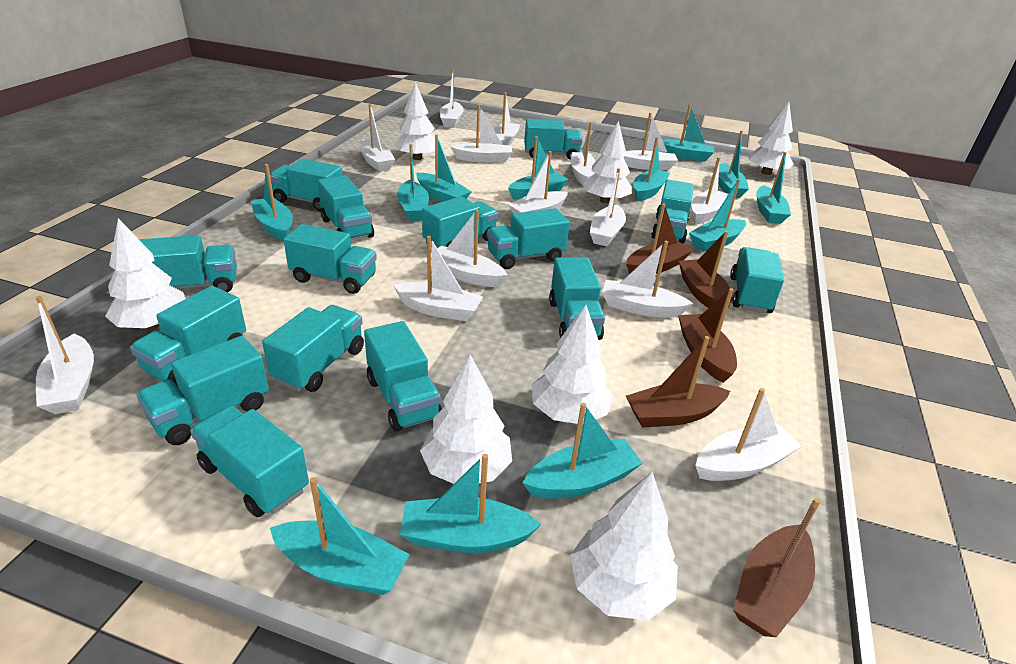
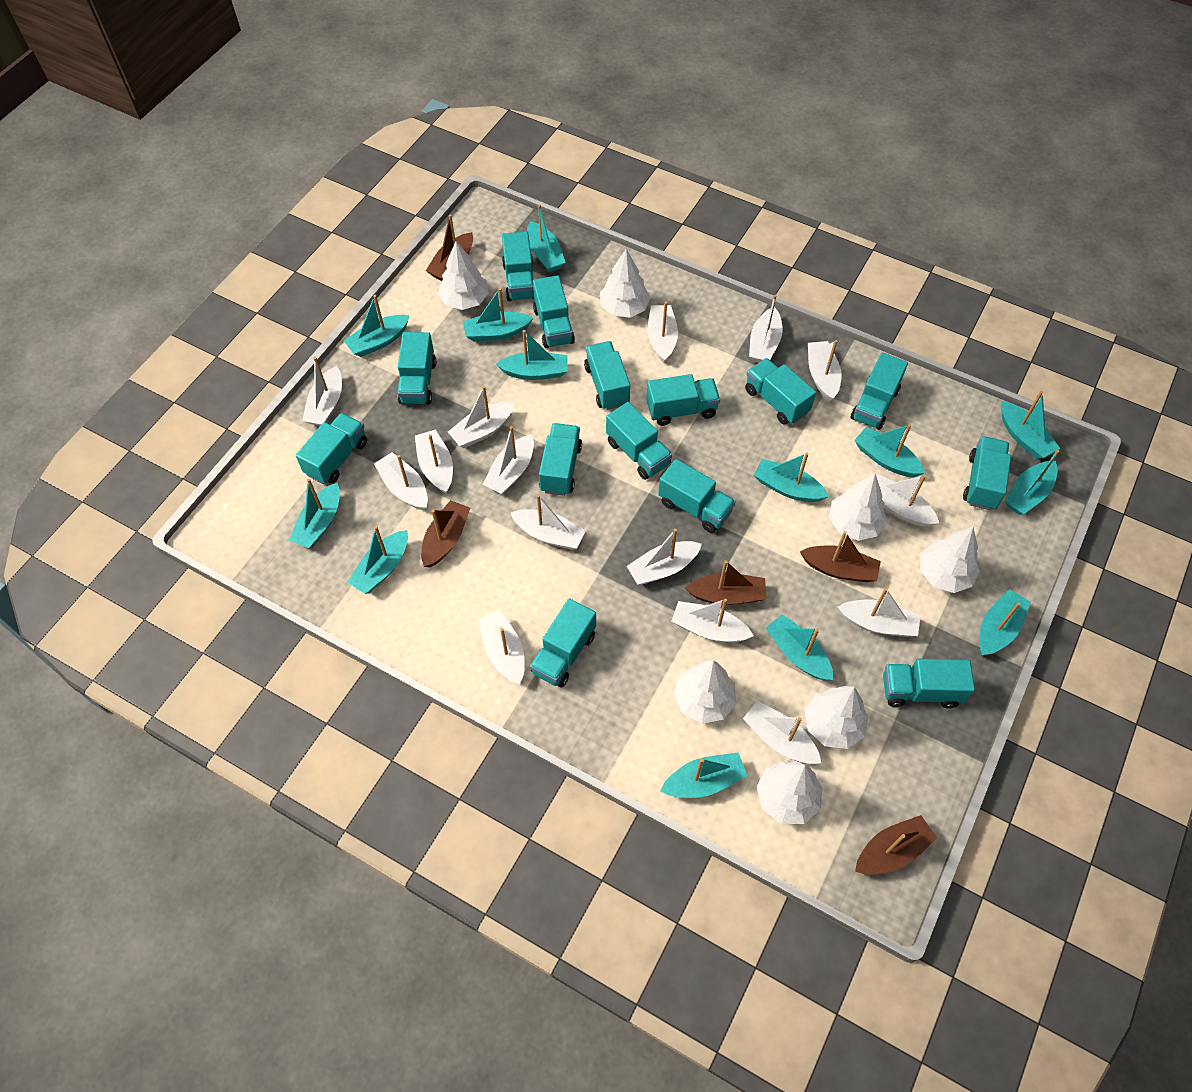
turquoise boat: 12 -> 13
turquoise truck: 15 -> 14
white boat: 14 -> 15

